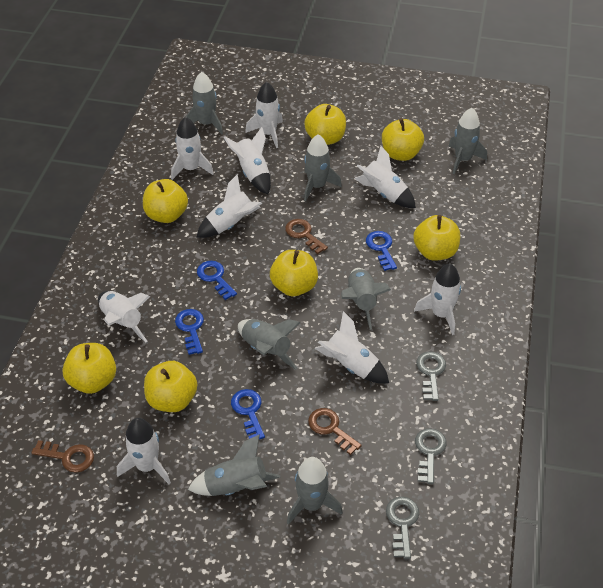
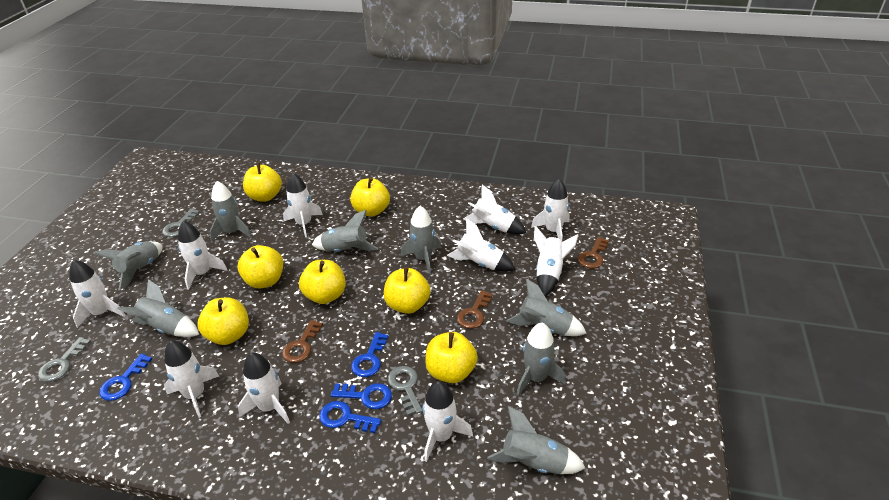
grey rocket: 7 -> 8
white rocket: 9 -> 10

